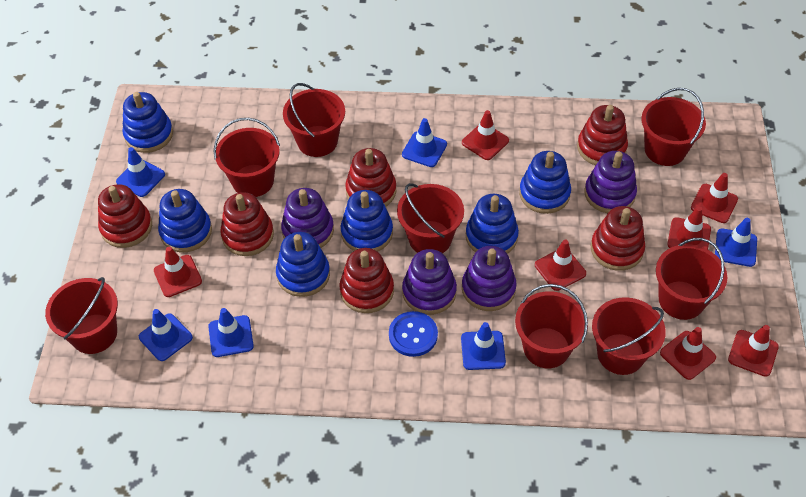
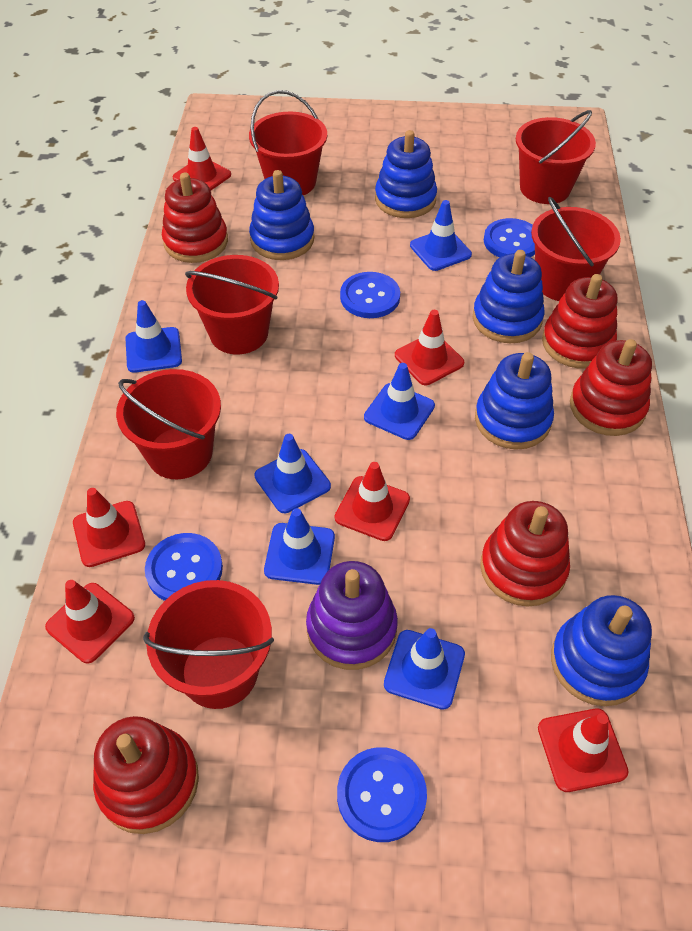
blue button: 1 -> 4
blue stacking toy: 6 -> 5
purple stacking toy: 4 -> 1
red bucket: 8 -> 6
red stacking toy: 6 -> 5
red traffic cone: 7 -> 6

